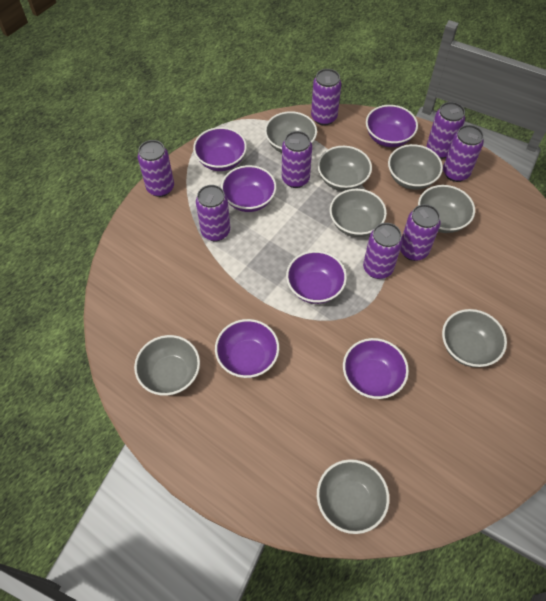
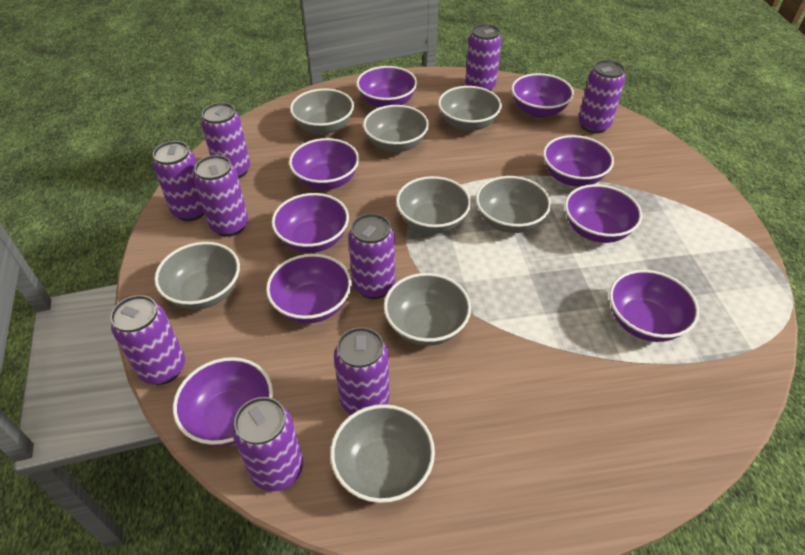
purple bowl: 6 -> 9
purple can: 8 -> 9

